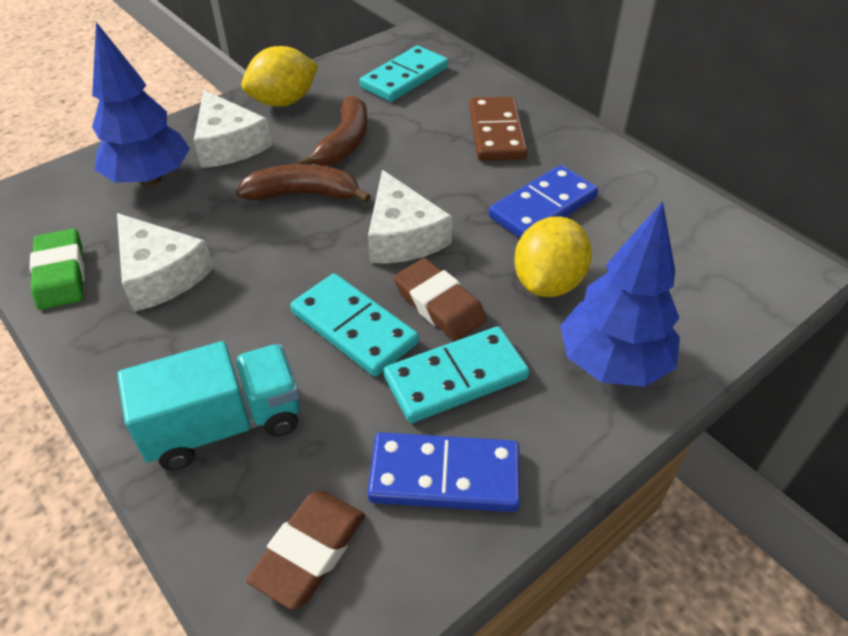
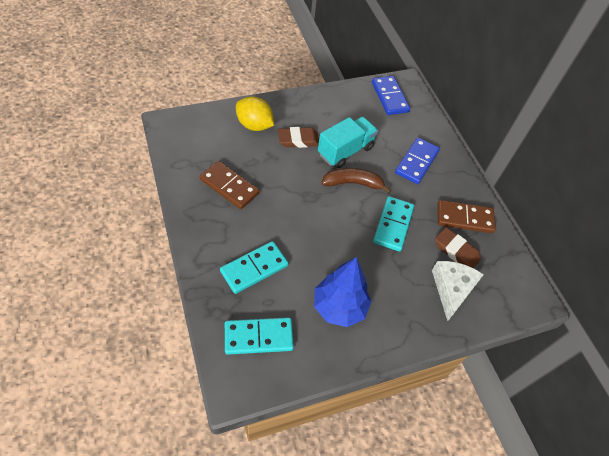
blue tree: 2 -> 1
brown banana: 2 -> 1
brown domino: 1 -> 2
green eraser: 1 -> 0
white cheese: 3 -> 1
yellow lemon: 2 -> 1

